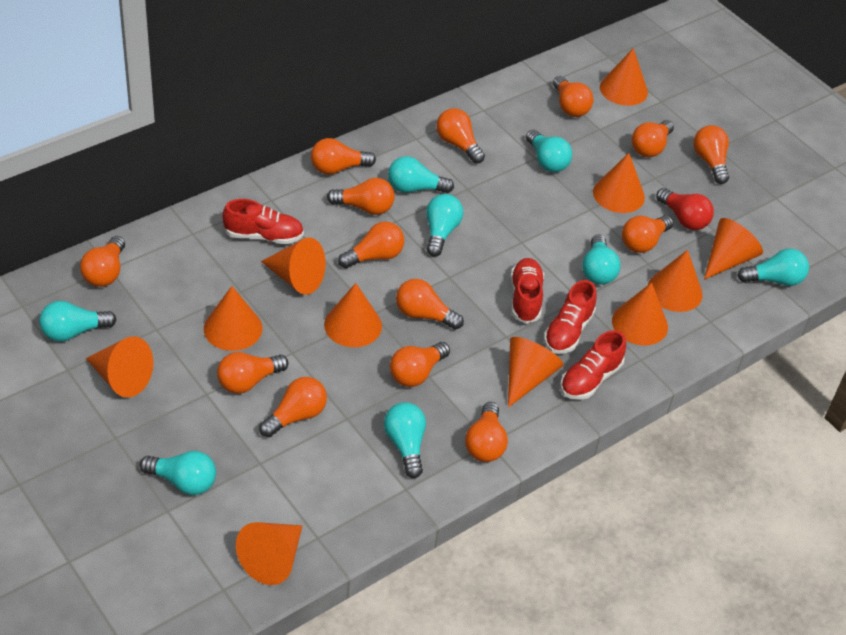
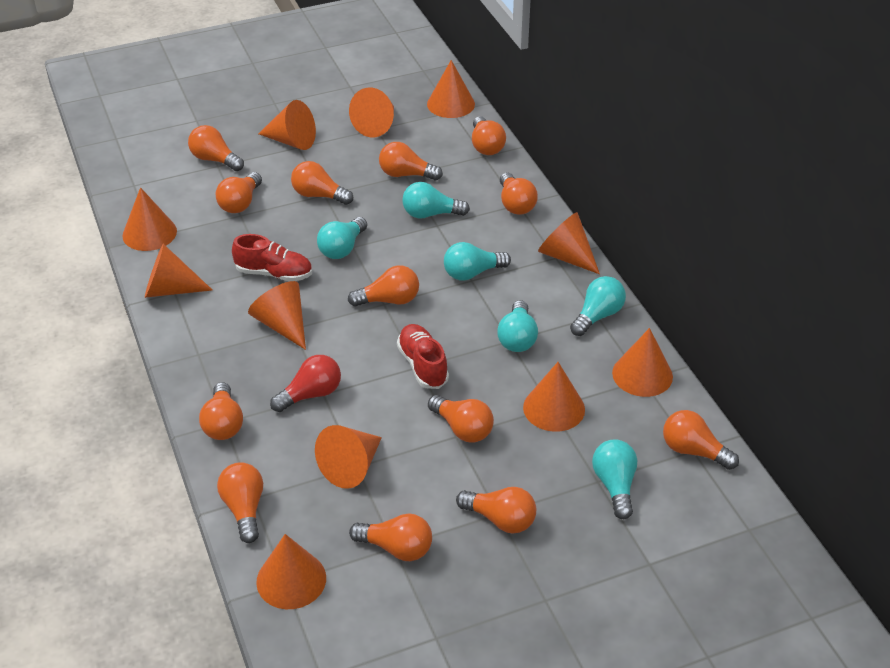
orange light bulb: 14 -> 13
red shoe: 4 -> 2
turquoise light bulb: 8 -> 6

